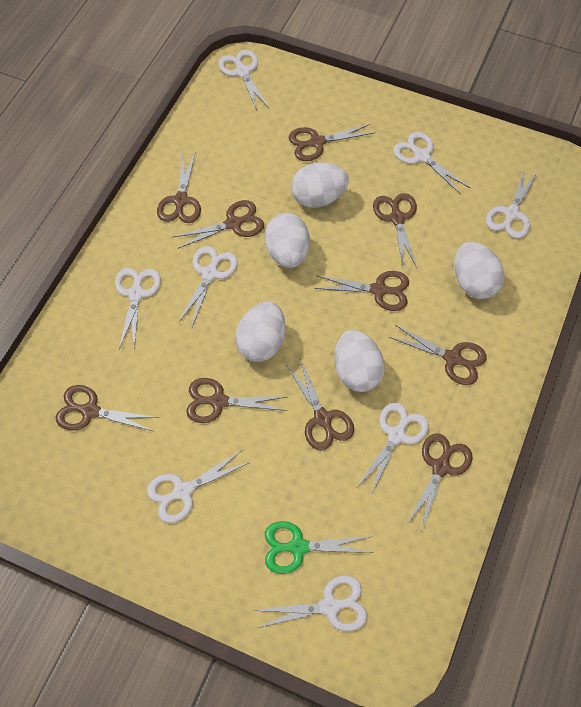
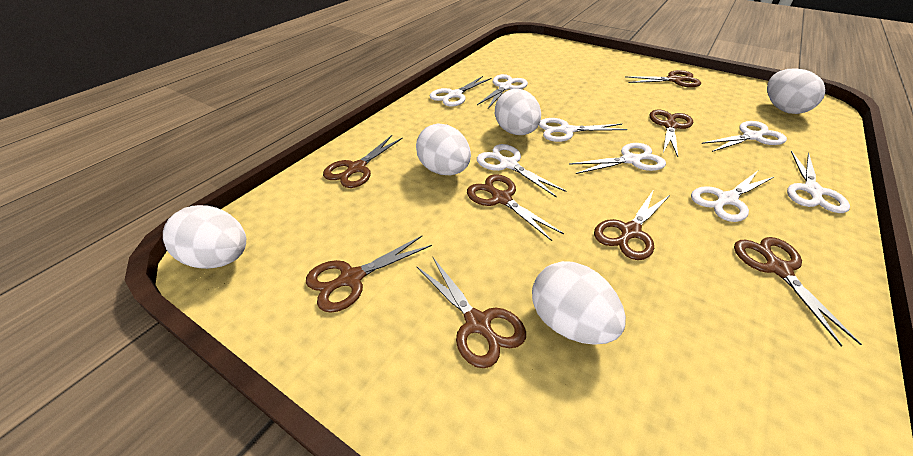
brown scissors: 10 -> 8
green scissors: 1 -> 0

